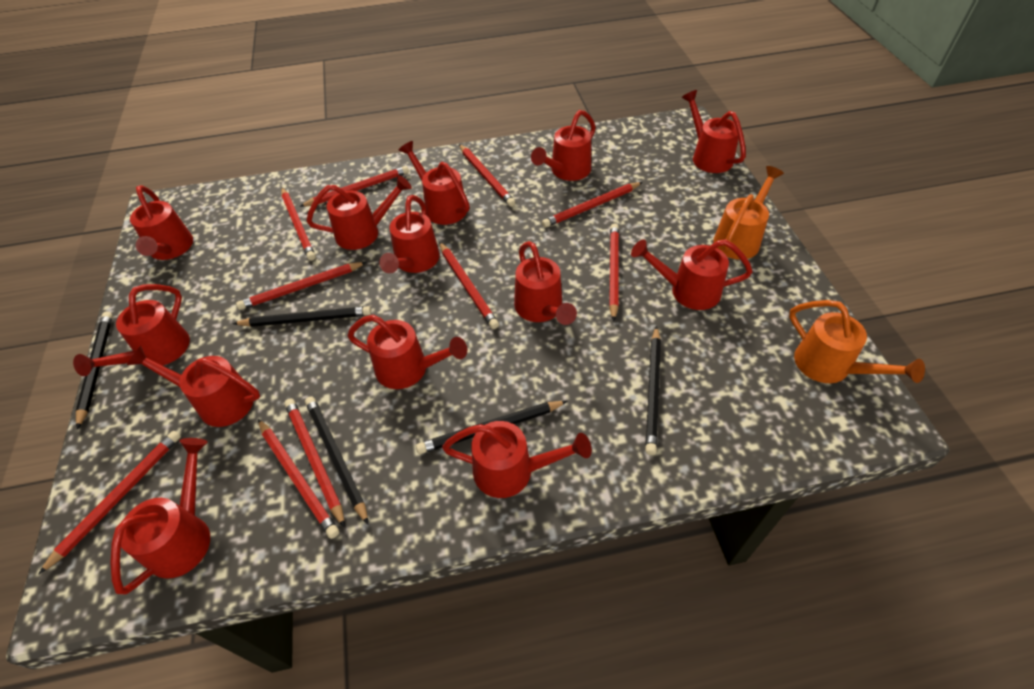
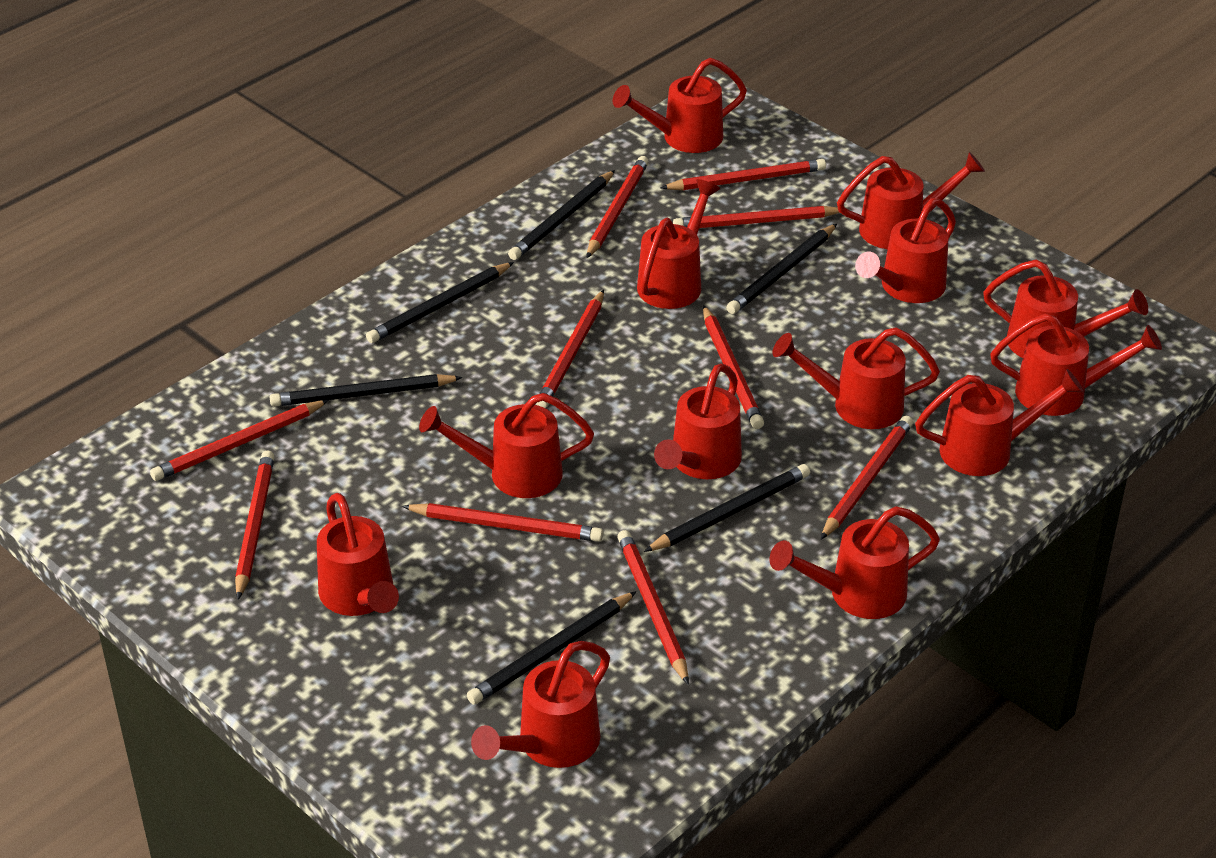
black pencil: 5 -> 6
orange watering can: 2 -> 0

